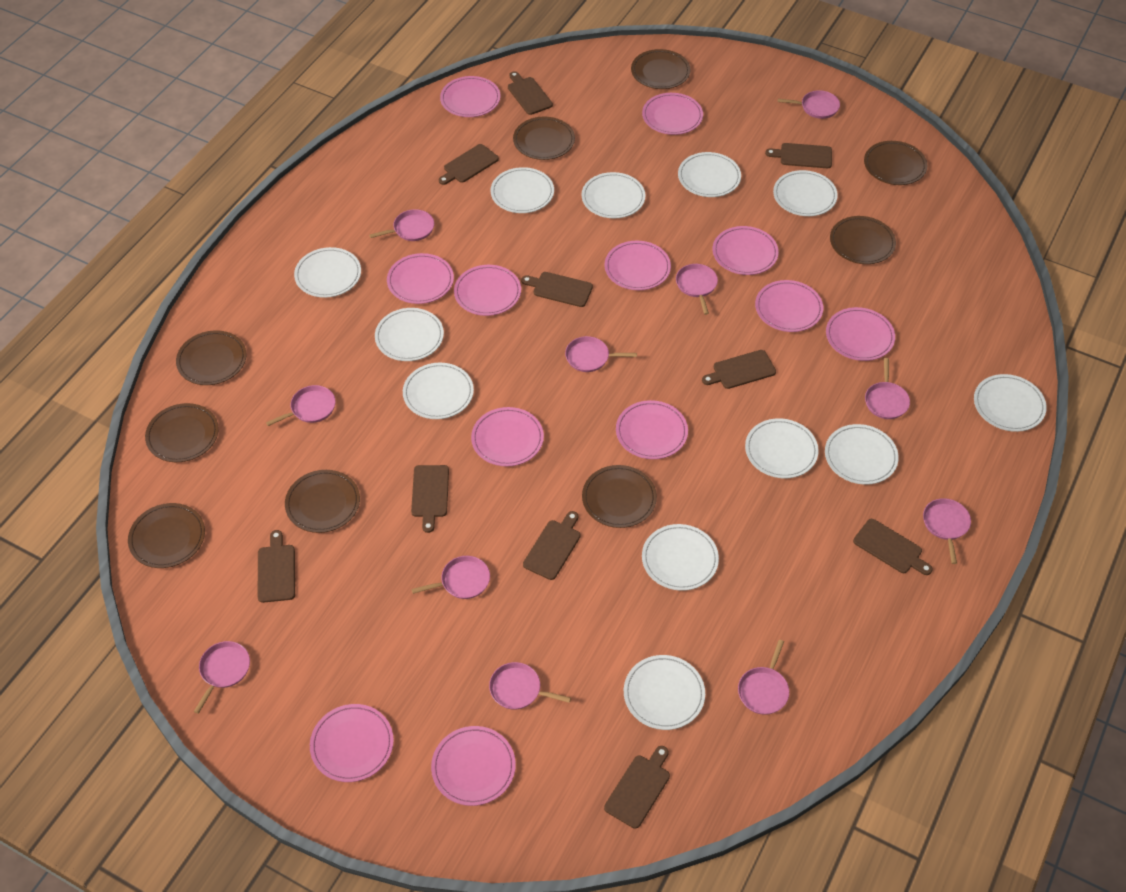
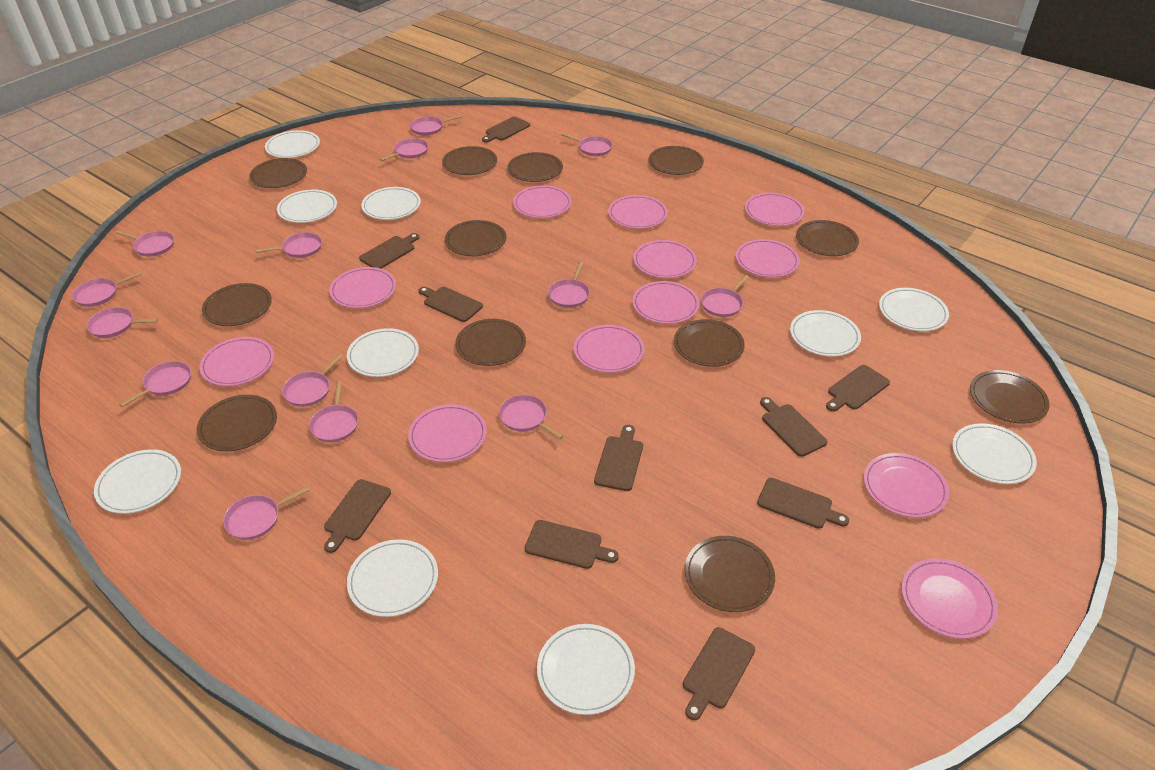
brown plate: 9 -> 12
pink pan: 11 -> 14
white plate: 12 -> 10

